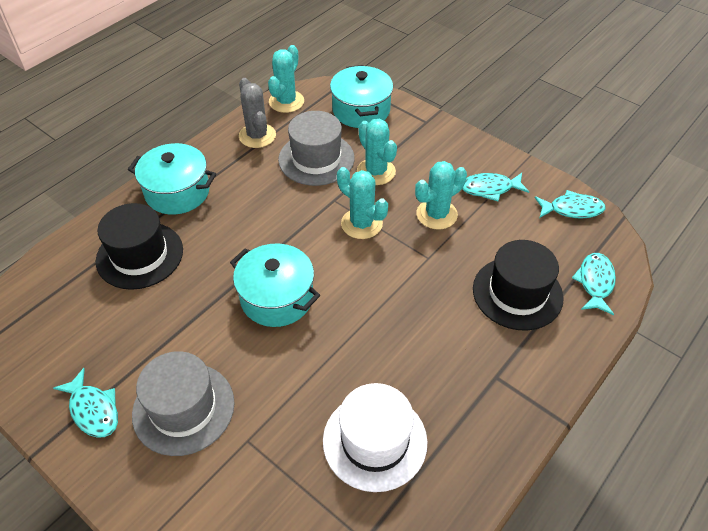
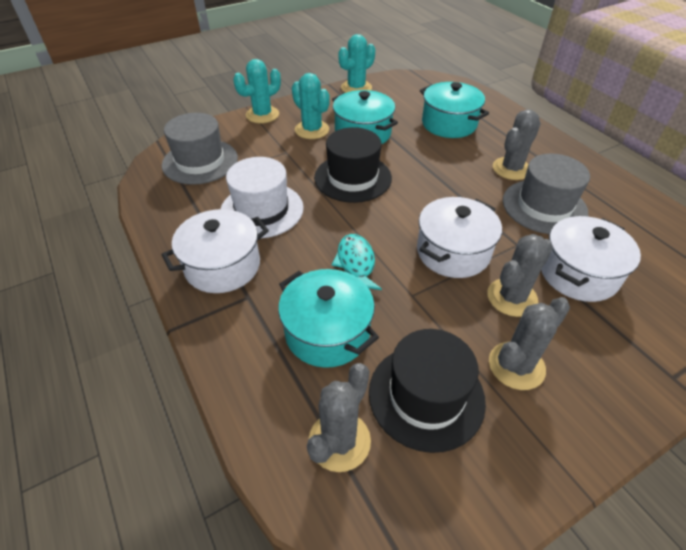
grey cactus: 1 -> 4
turquoise cactus: 4 -> 3
turquoise fish: 4 -> 1
white pot: 0 -> 3

